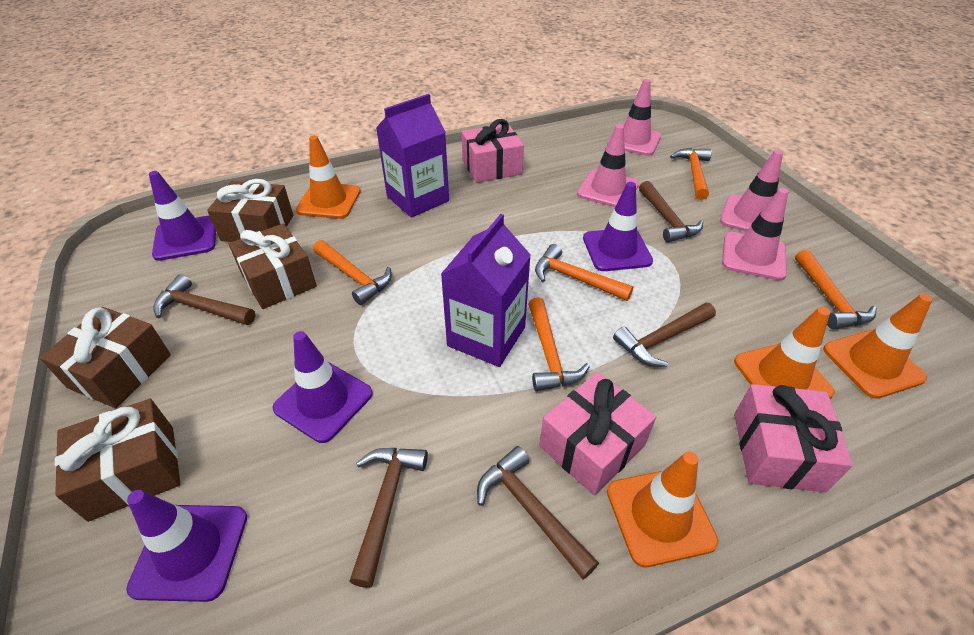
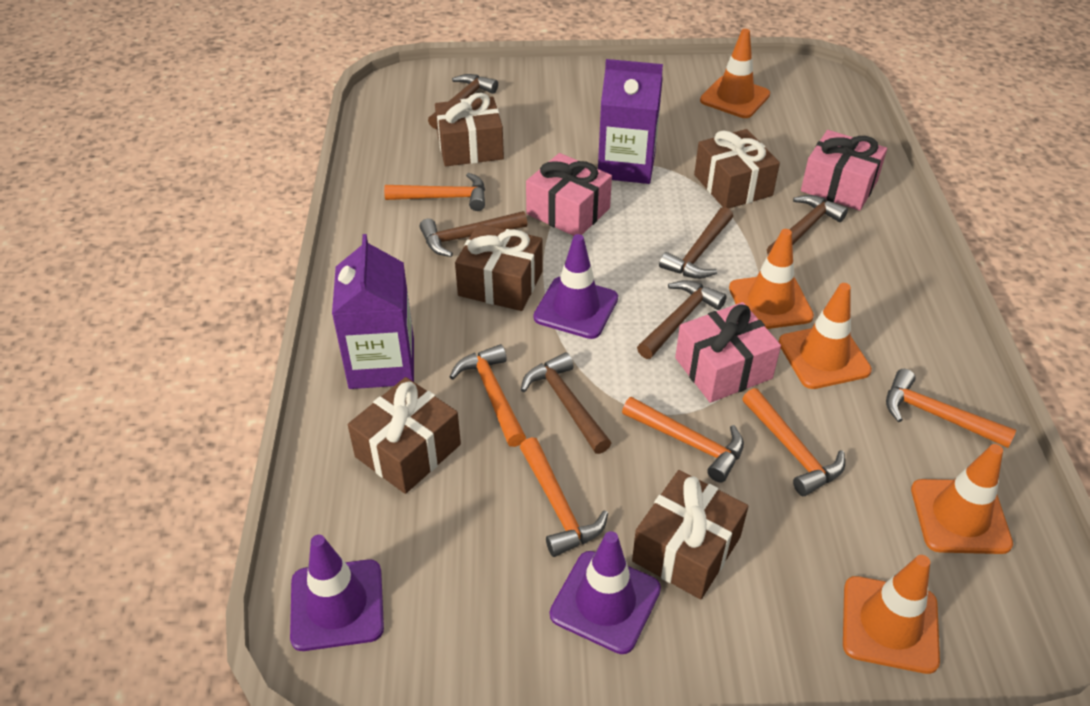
brown gift: 4 -> 5
brown hammer: 5 -> 6
orange hammer: 5 -> 6
orange traffic cone: 4 -> 5
pink traffic cone: 4 -> 0
purple traffic cone: 4 -> 3

